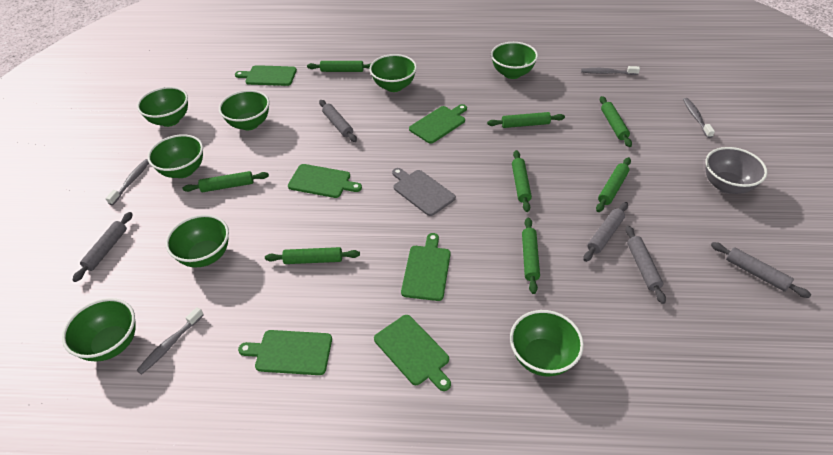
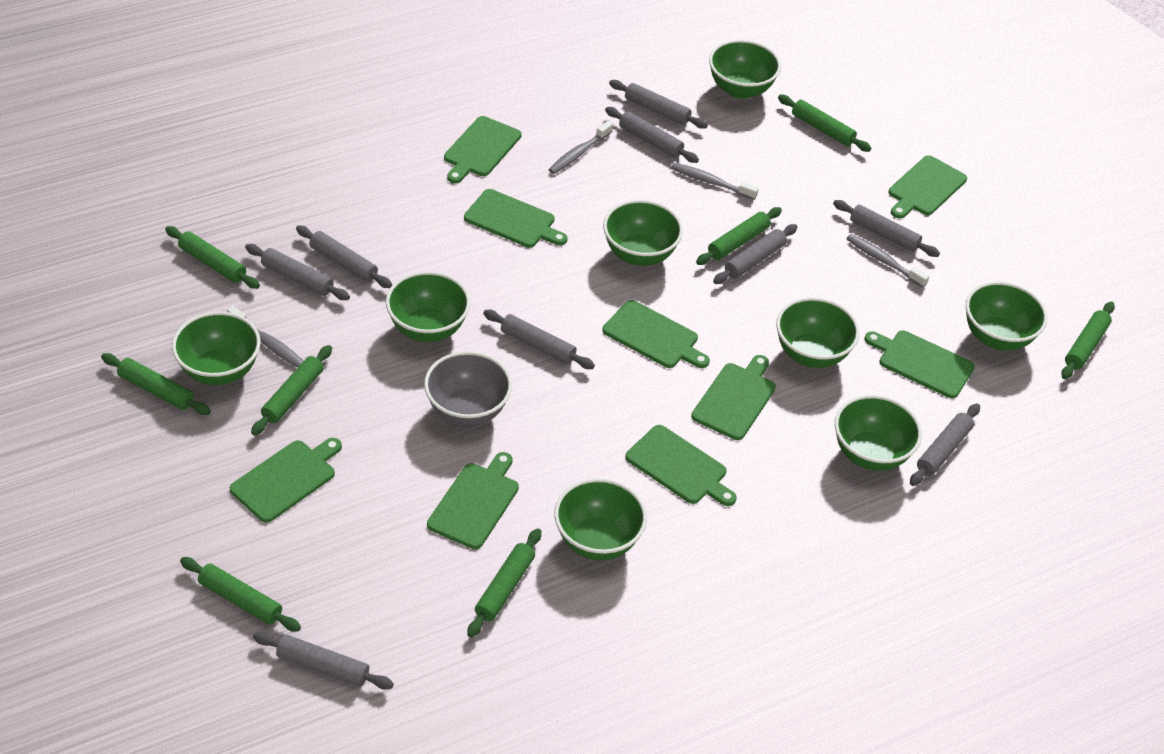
green cutting board: 6 -> 9
grey cutting board: 1 -> 0
grey rolling pin: 5 -> 9

